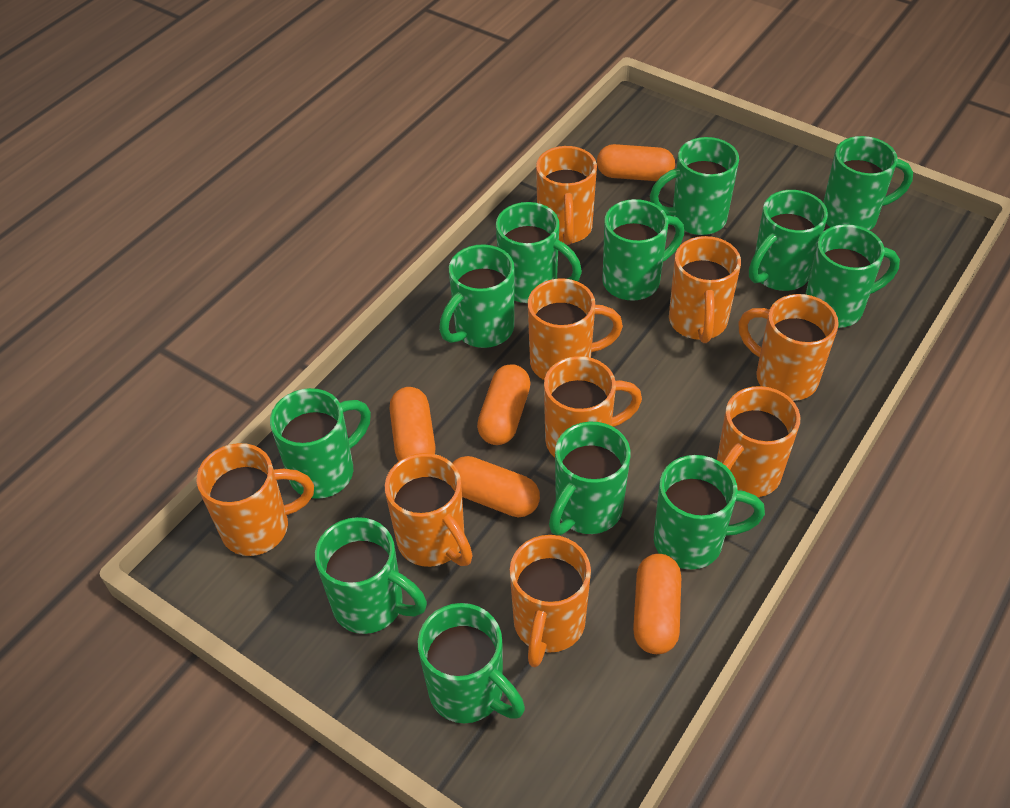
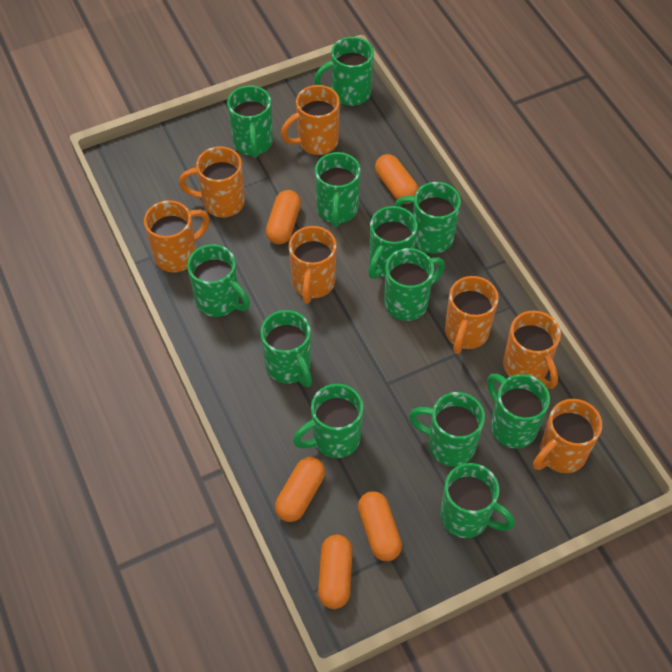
orange mug: 9 -> 7

